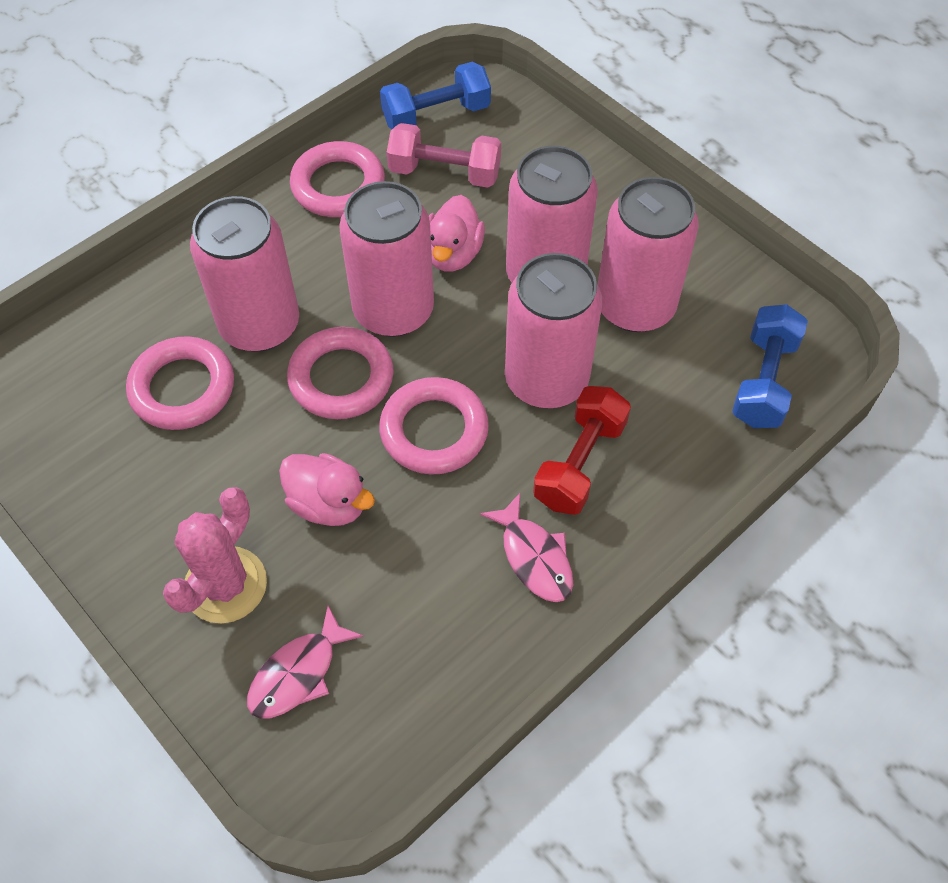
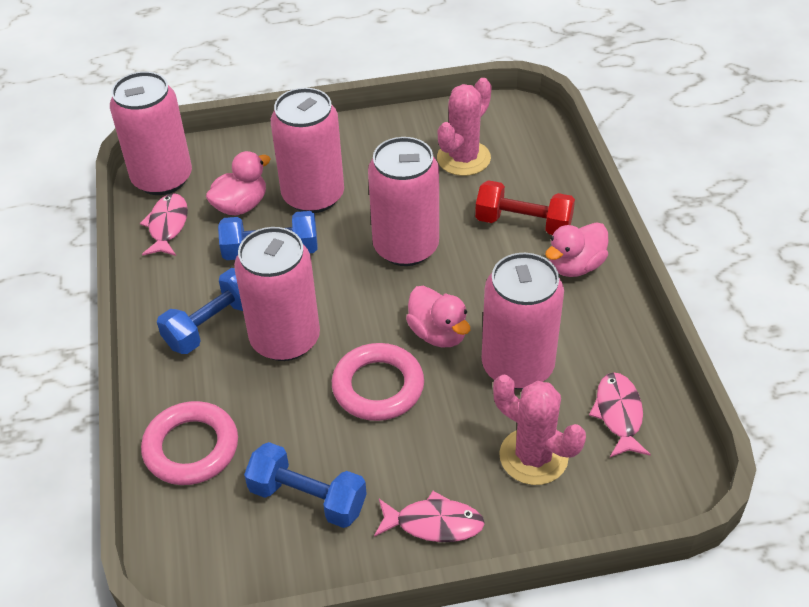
blue dumbbell: 2 -> 3
pink cactus: 1 -> 2
pink duck: 2 -> 3
pink dumbbell: 1 -> 0
pink fish: 2 -> 3
pink ring: 4 -> 2

